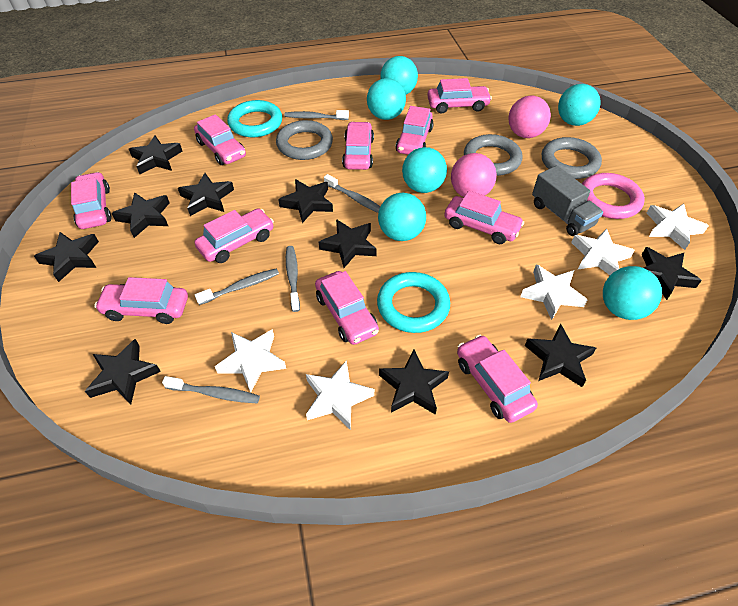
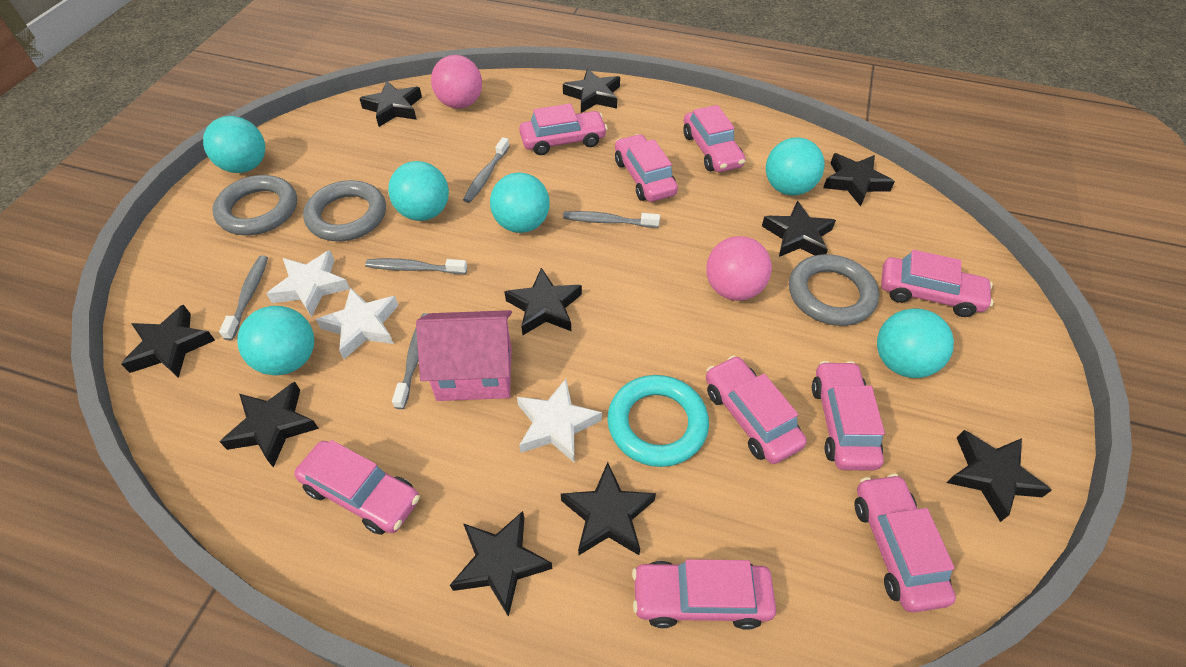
grey truck: 1 -> 0
pink car: 10 -> 9
pink house: 0 -> 1
pink ring: 1 -> 0
turquoise ring: 2 -> 1
white star: 5 -> 3

